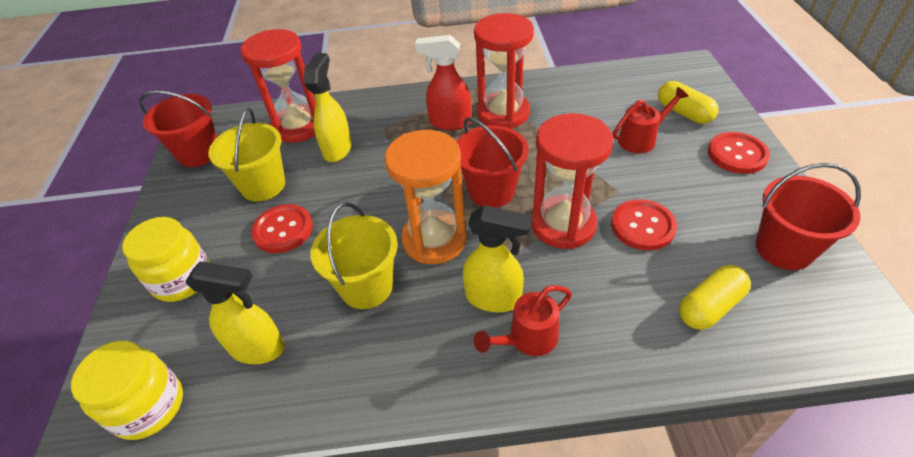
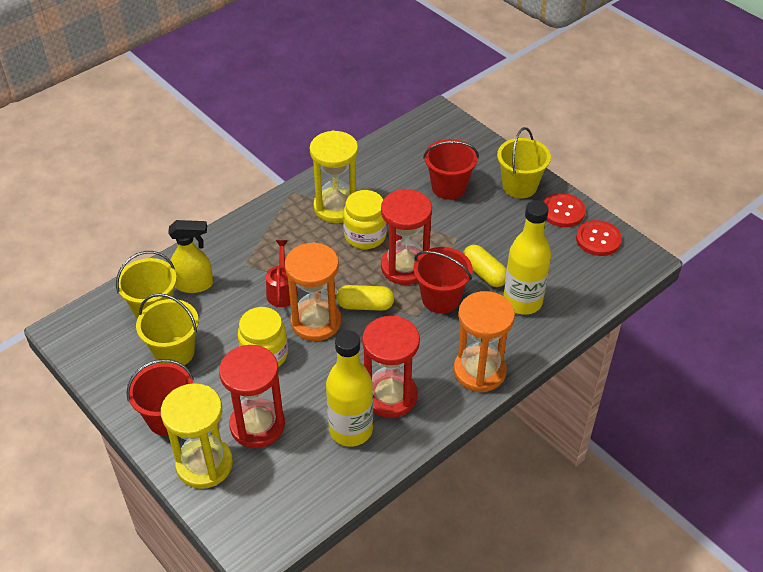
orange hourglass: 1 -> 2
red button: 3 -> 2
red spray bottle: 1 -> 0
red watering can: 2 -> 1
yellow bottle: 0 -> 2
yellow bucket: 2 -> 3
yellow hourglass: 0 -> 2
yellow spray bottle: 3 -> 1

